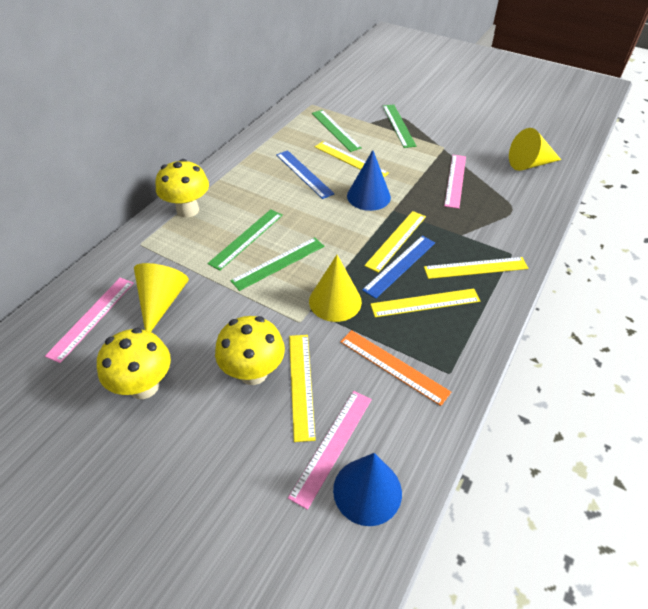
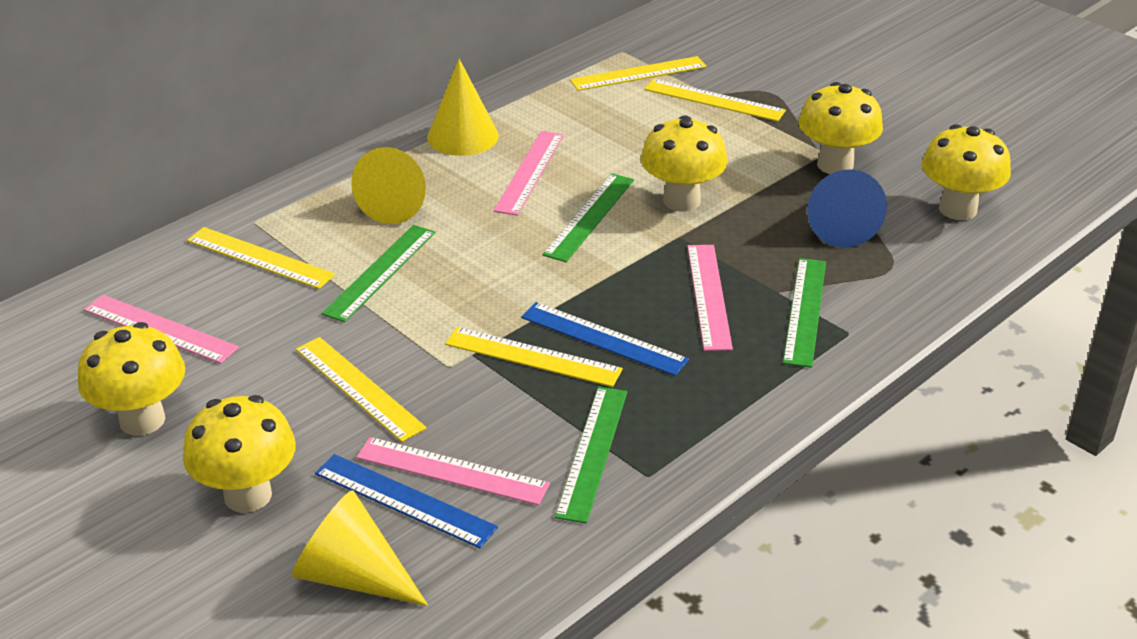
blue cone: 2 -> 1
orange ruler: 1 -> 0
pink ruler: 3 -> 4
yellow mushroom: 3 -> 5

